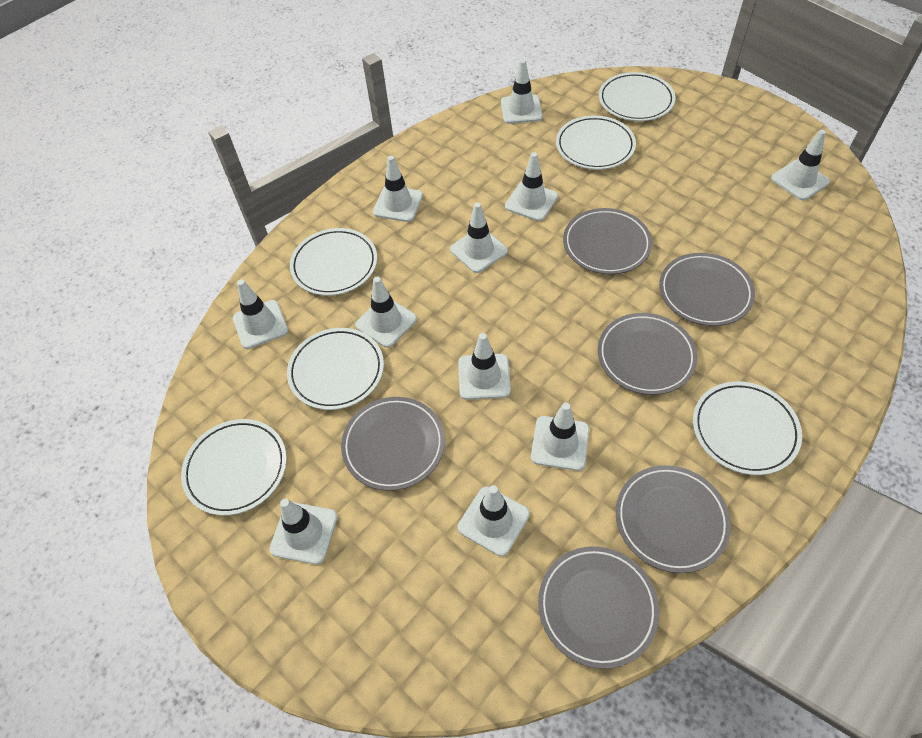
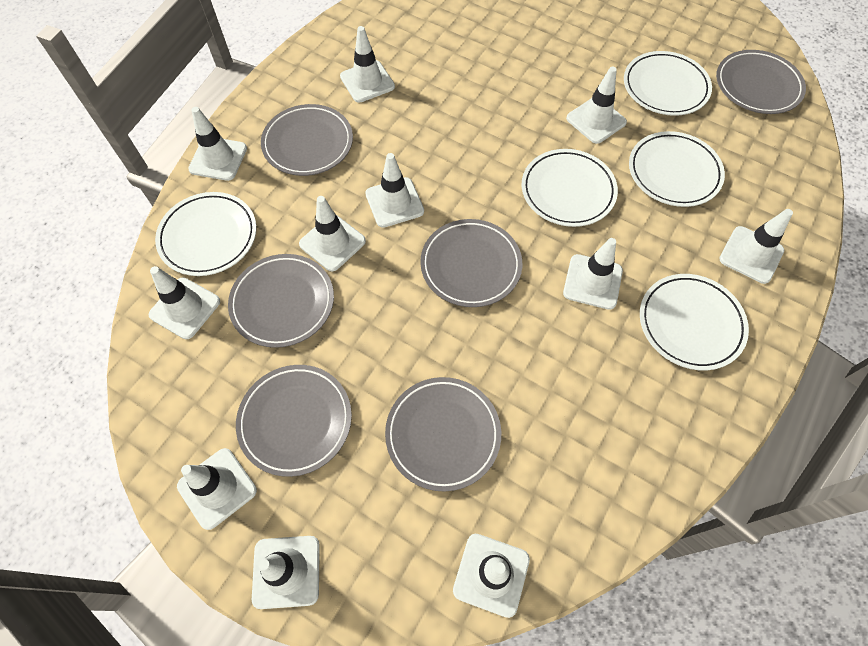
white plate: 6 -> 5

